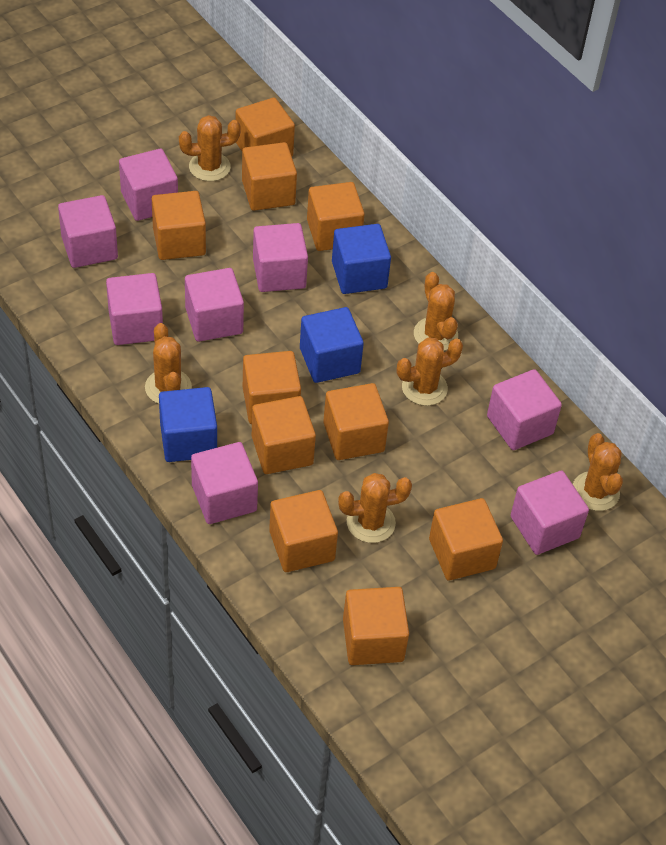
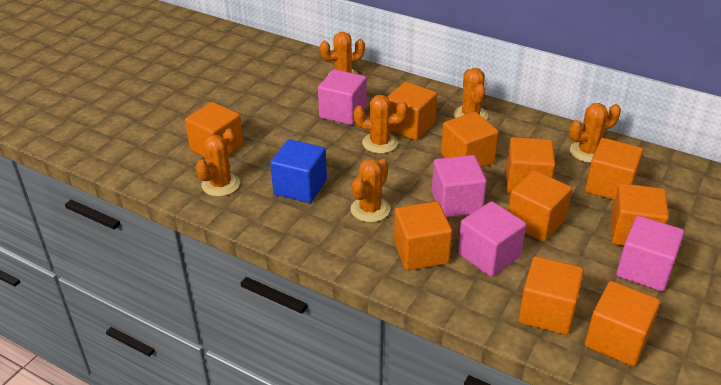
blue cube: 3 -> 1
pink cube: 8 -> 4

